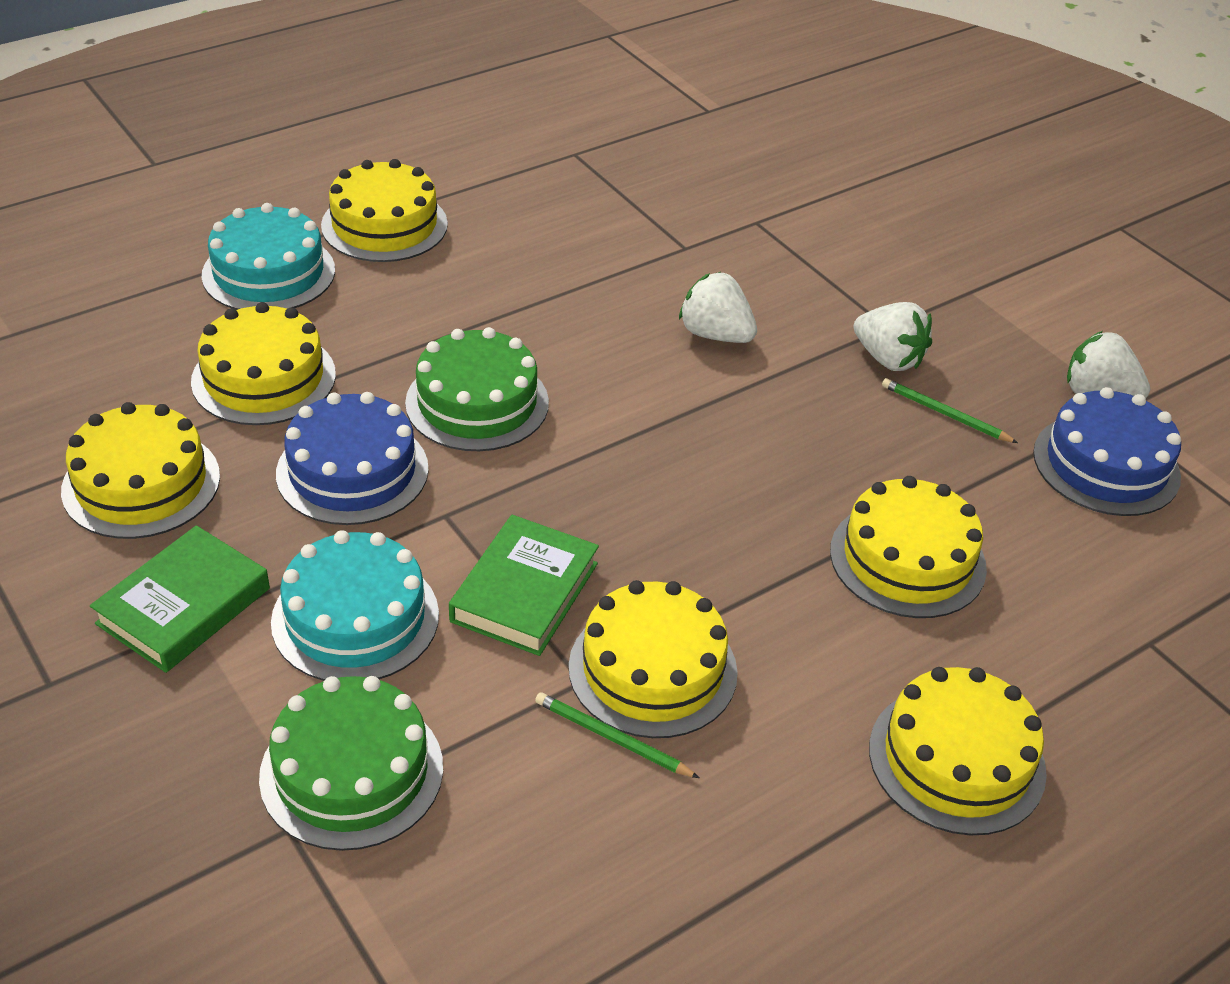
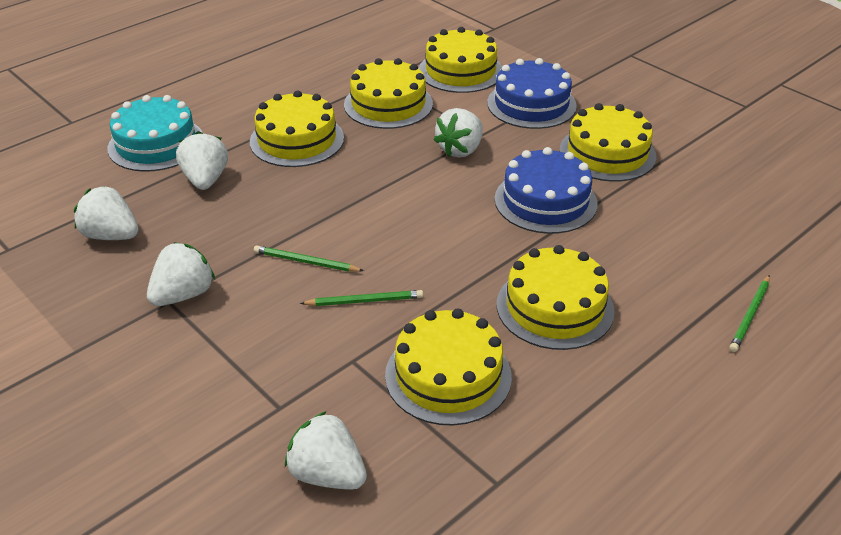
green book: 2 -> 0
green cake: 2 -> 0
green pencil: 2 -> 3
turquoise cake: 2 -> 1
white strawberry: 3 -> 5

